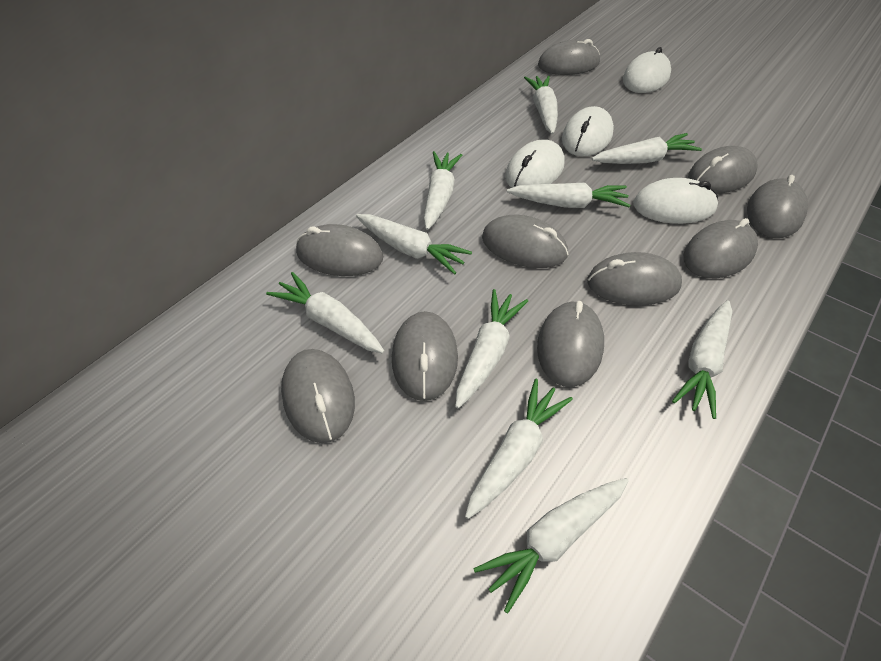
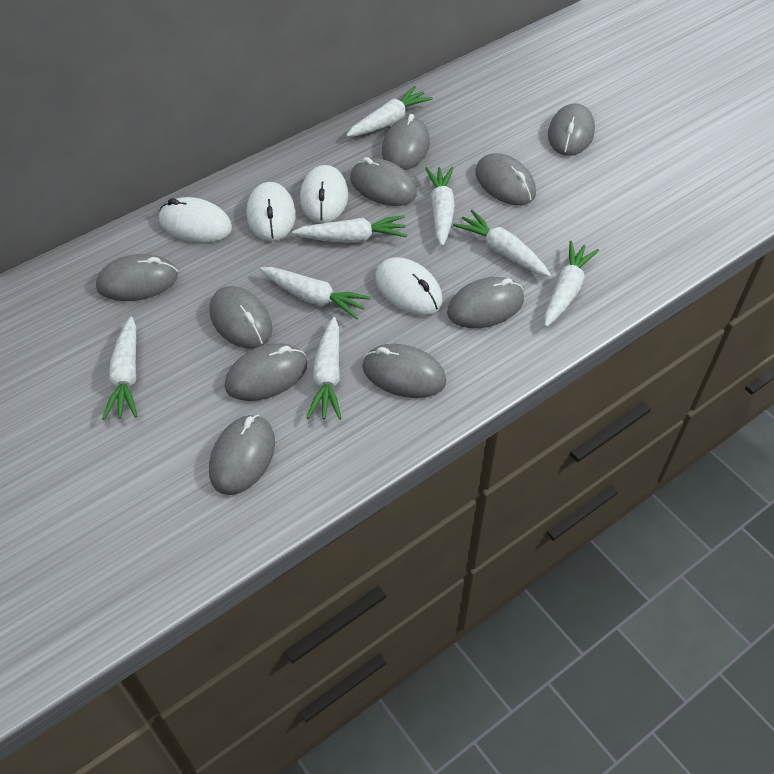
white carrot: 10 -> 8

